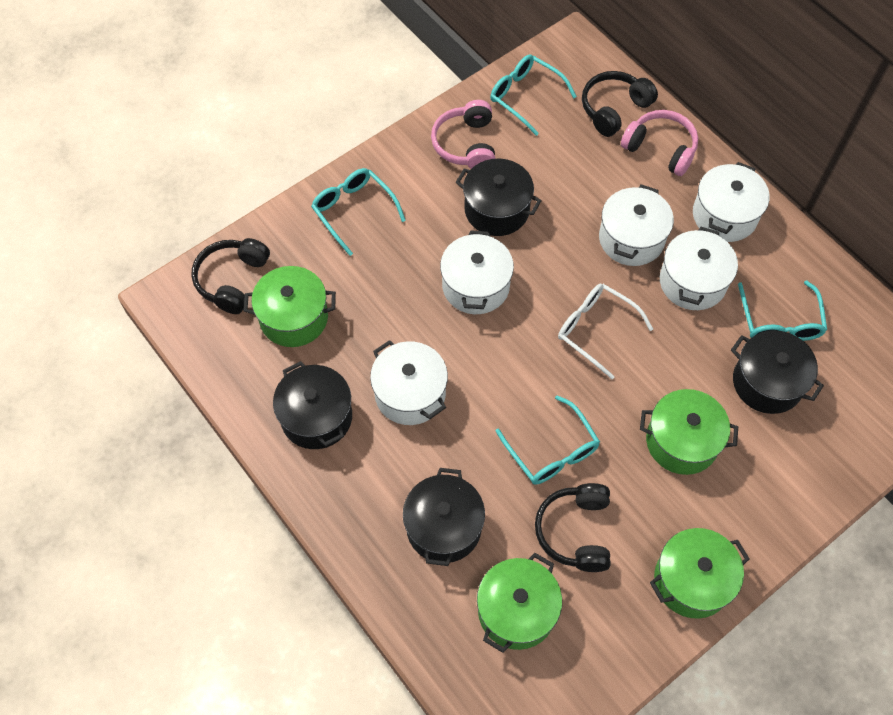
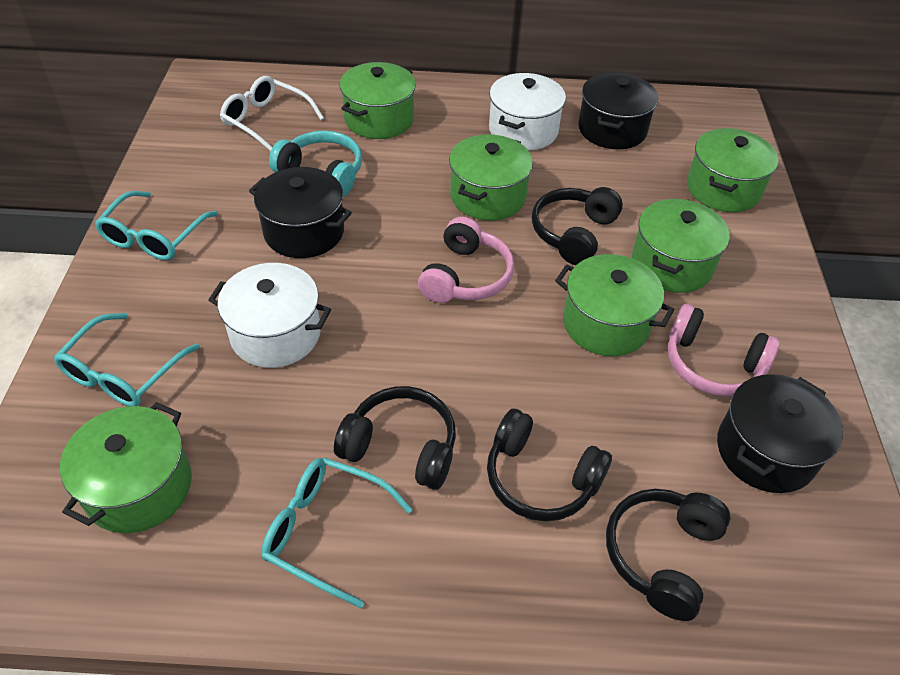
black headphones: 3 -> 4
black pot: 4 -> 3
green pot: 4 -> 6
turquoise glasses: 4 -> 3
turquoise headphones: 0 -> 1
white pot: 5 -> 2

